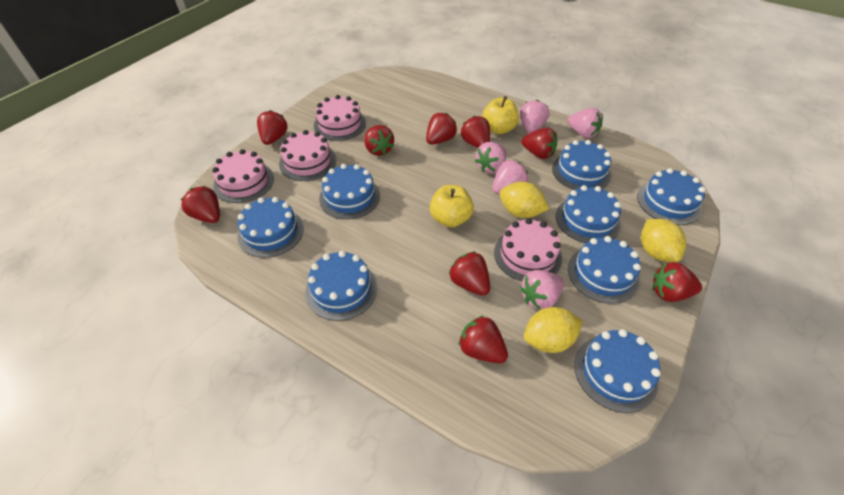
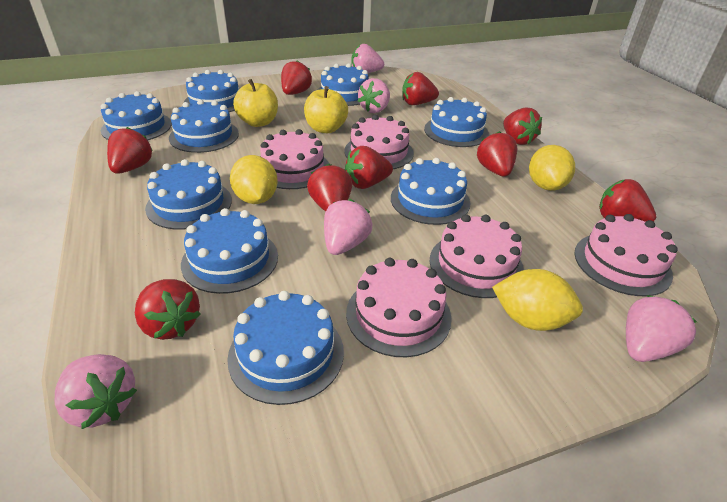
blue cake: 8 -> 9
pink cake: 4 -> 5

